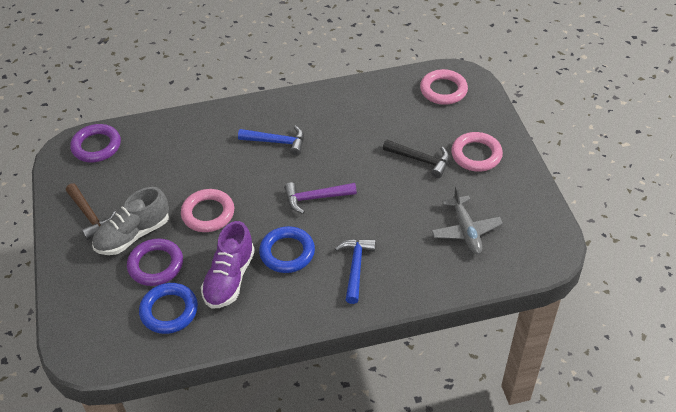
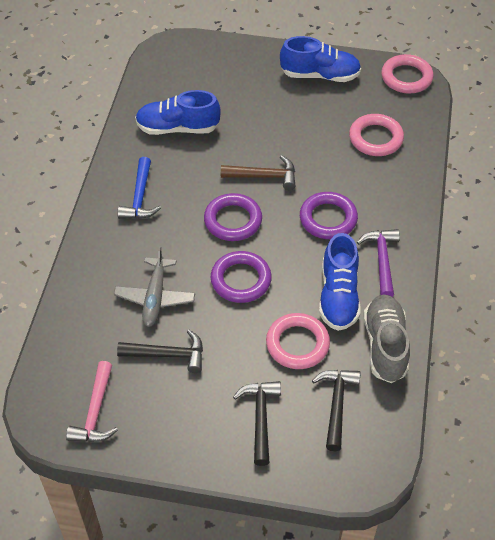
black hammer: 1 -> 3
blue hammer: 2 -> 1
blue ring: 2 -> 0
blue shoe: 0 -> 3
pink hammer: 0 -> 1
purple ring: 2 -> 3
purple shoe: 1 -> 0

